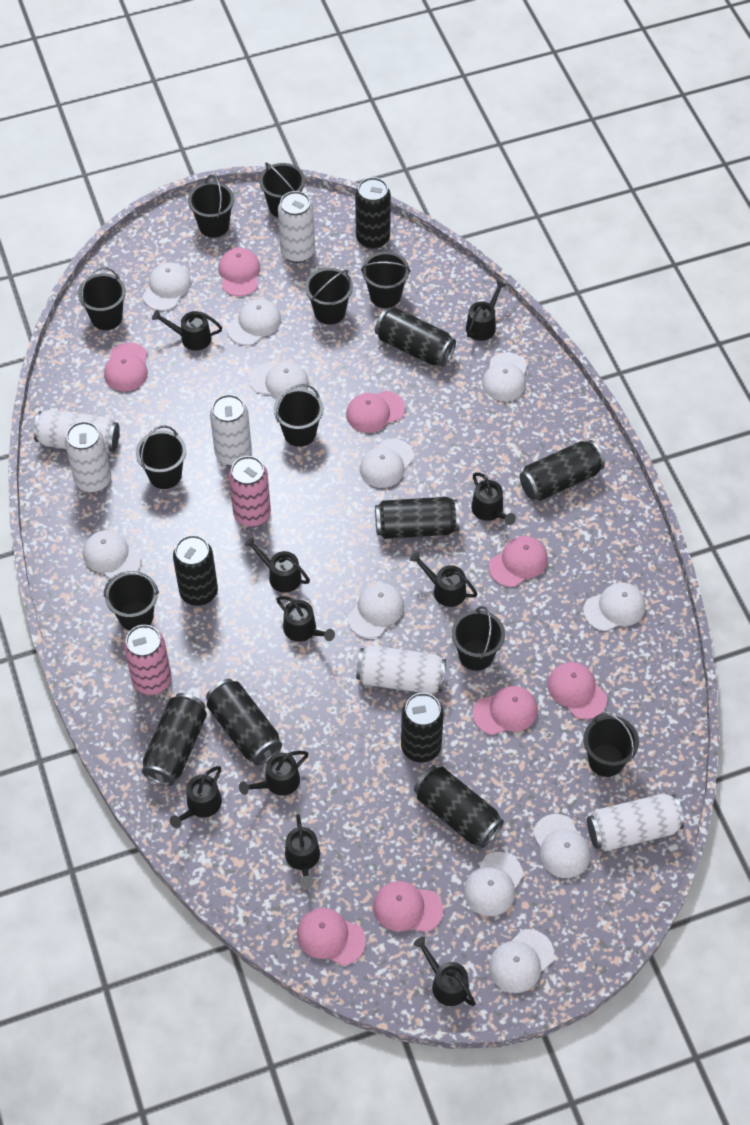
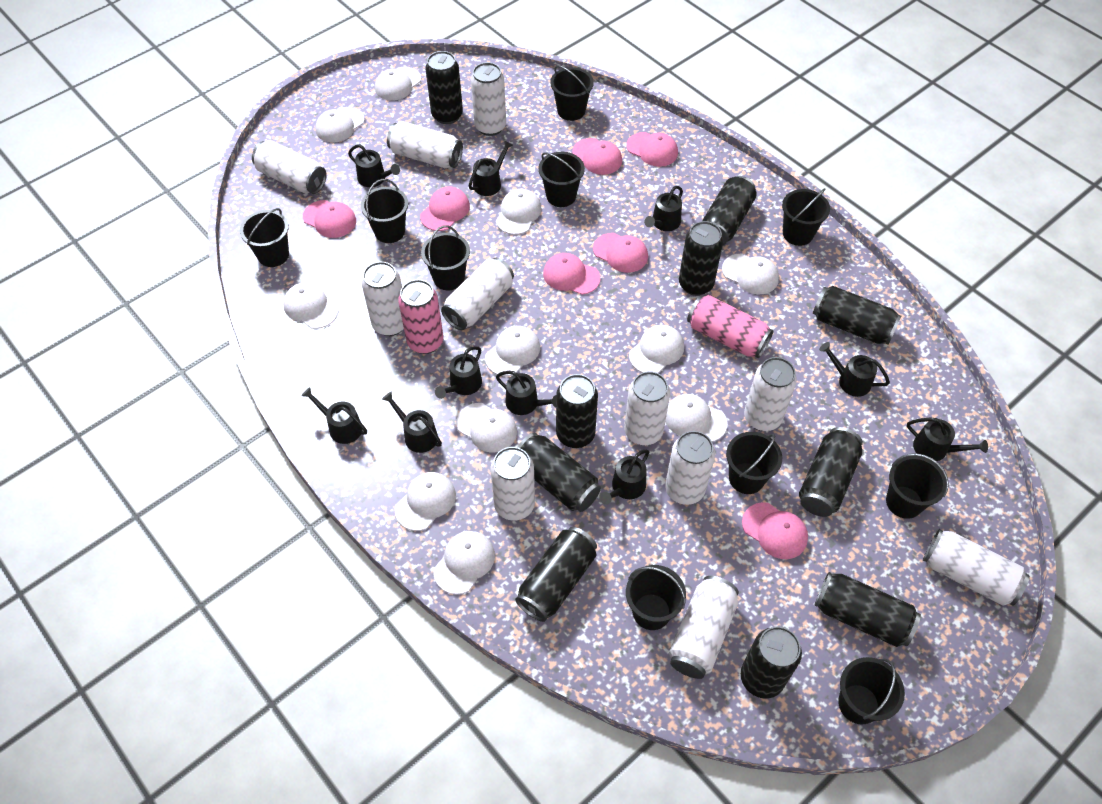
black can: 9 -> 10
pink cap: 8 -> 7
white can: 6 -> 11

